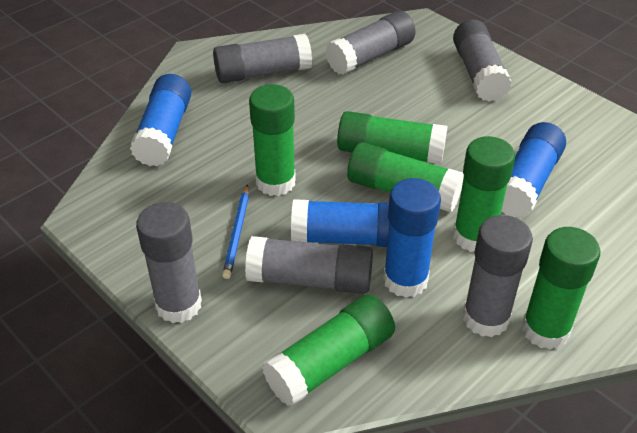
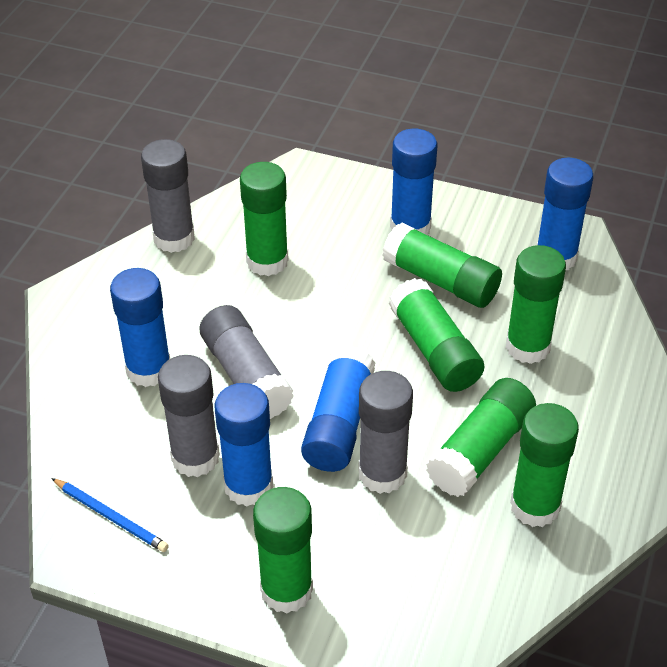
blue glue stick: 4 -> 5
green glue stick: 6 -> 7
grey glue stick: 6 -> 4

